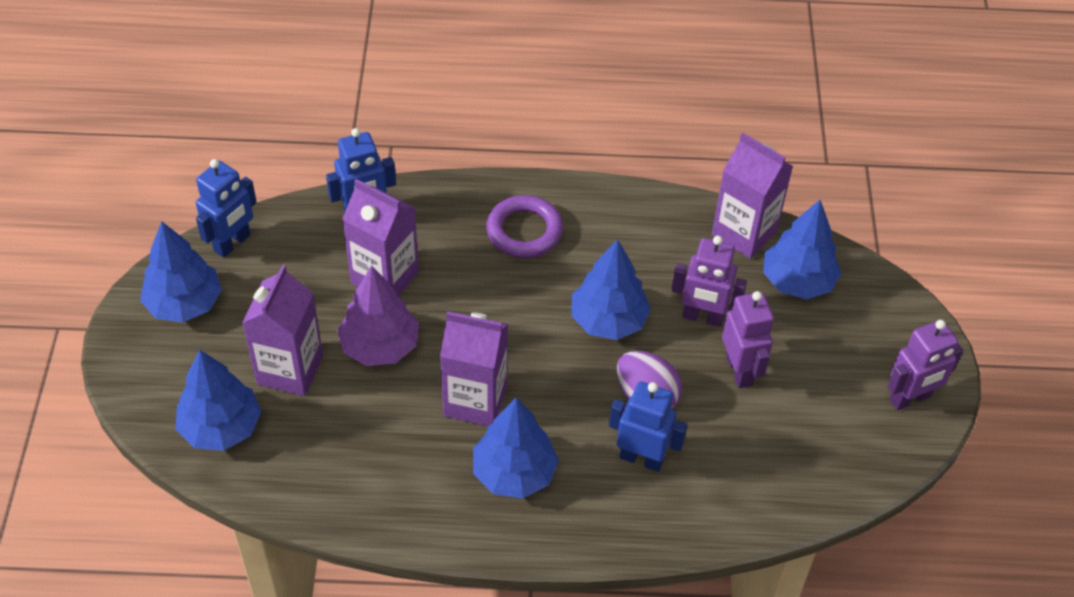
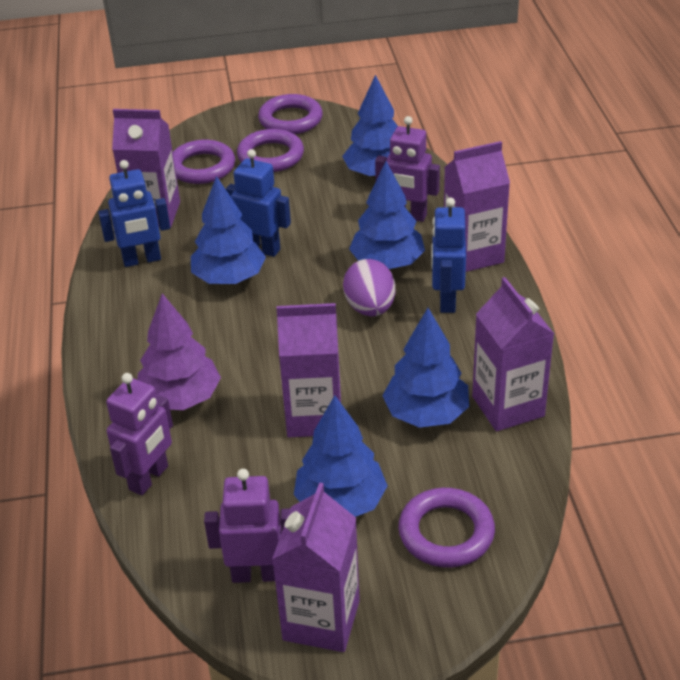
purple carton: 4 -> 5
purple ring: 1 -> 4

